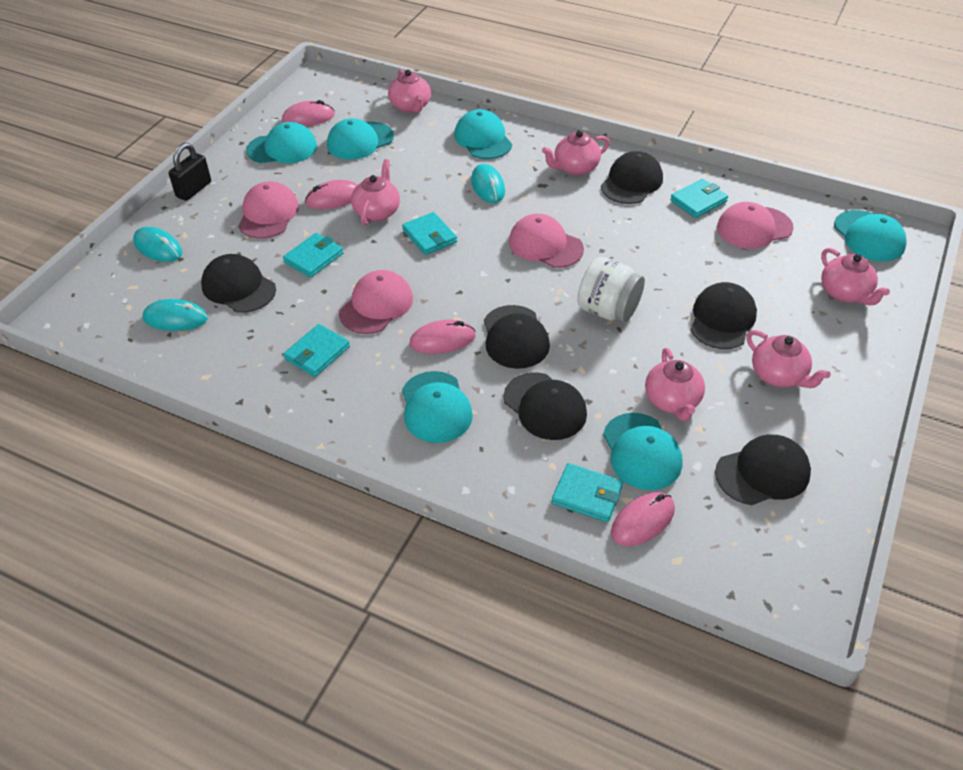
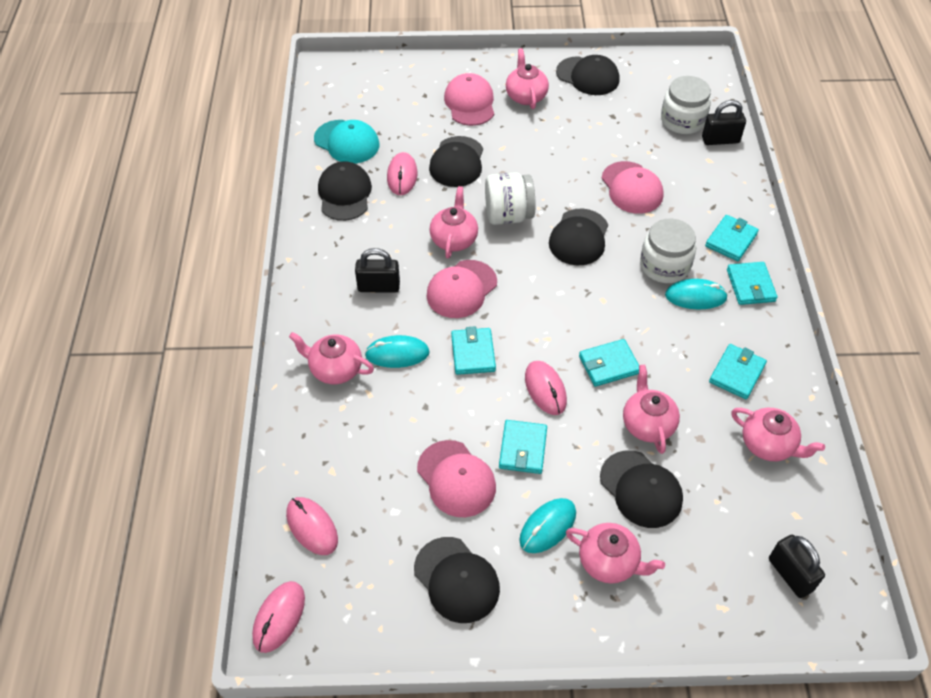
black padlock: 1 -> 3
turquoise cap: 6 -> 1
turquoise wallet: 5 -> 6
white jar: 1 -> 3

